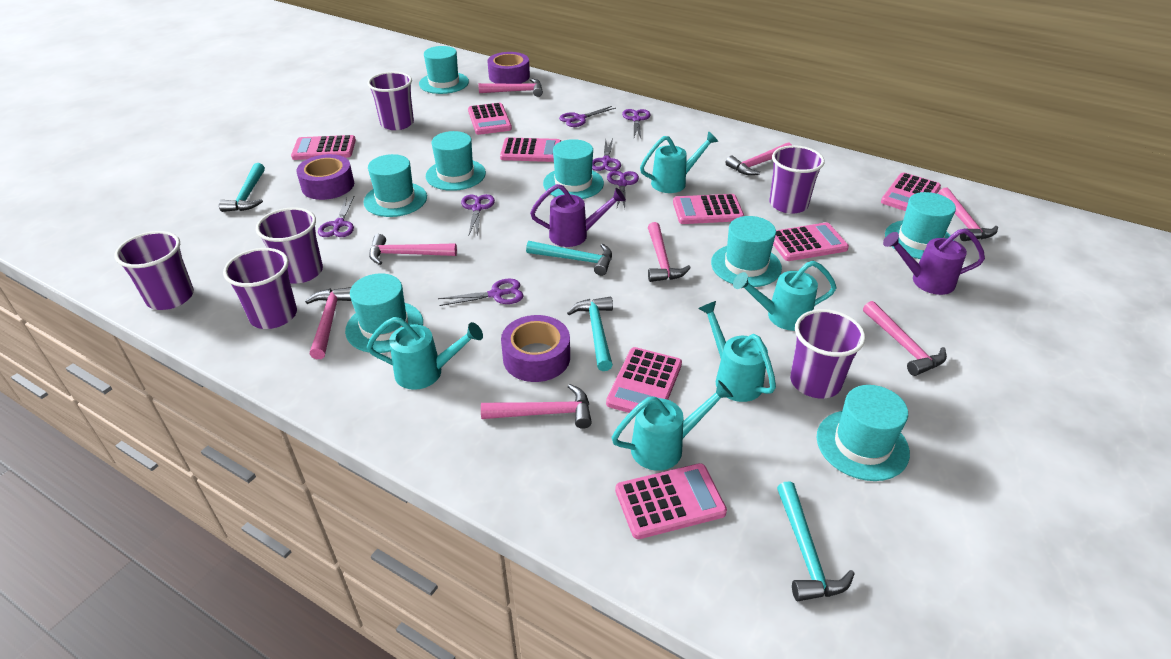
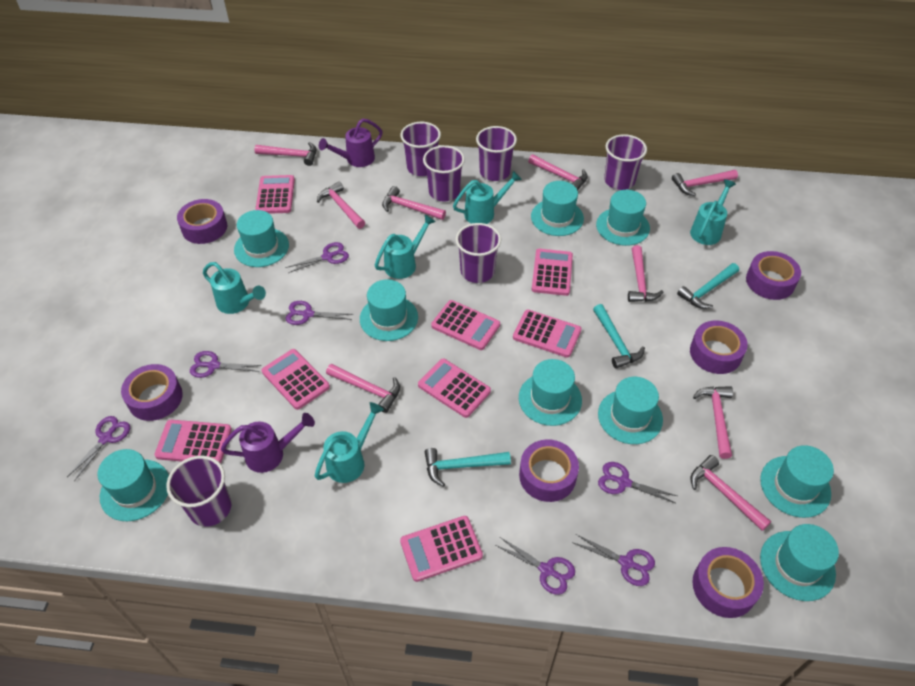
pink hammer: 8 -> 9
purple tape: 3 -> 6
turquoise hammer: 4 -> 3
turquoise hat: 8 -> 9

